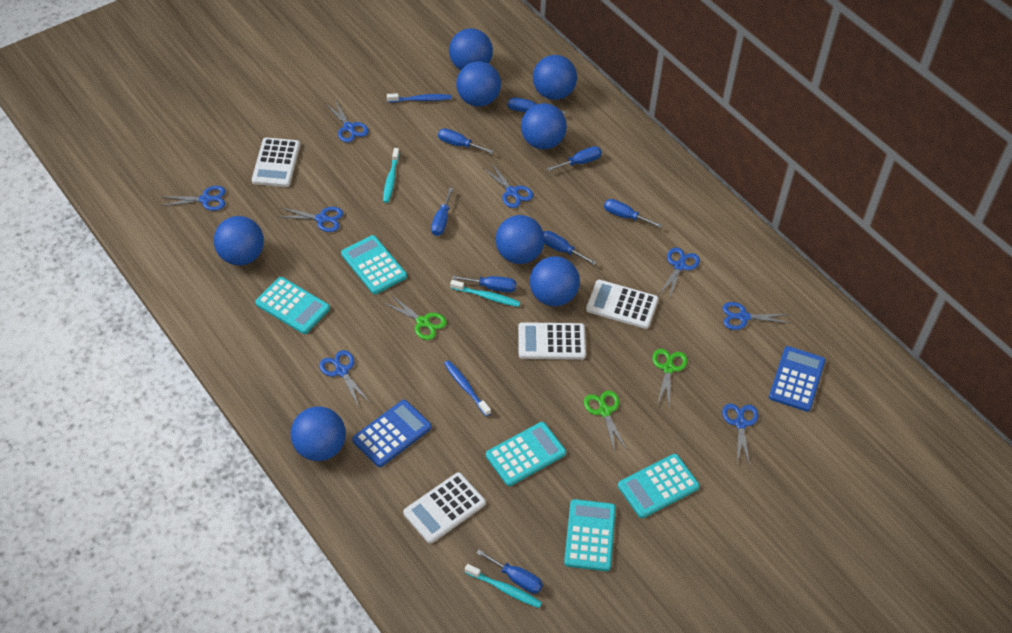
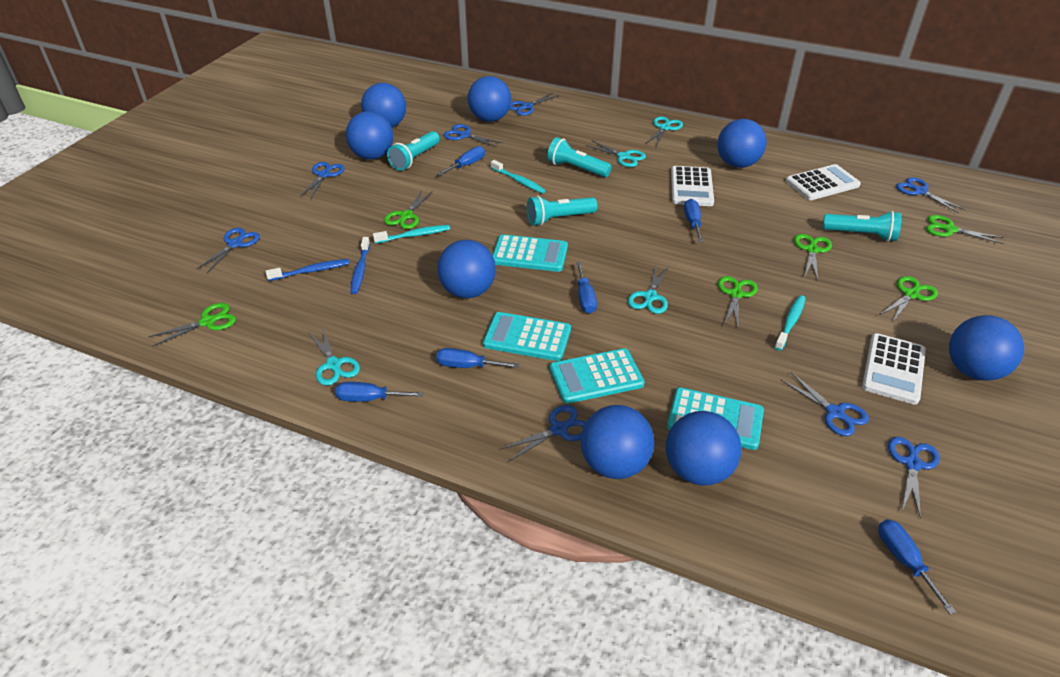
blue calculator: 2 -> 0
blue screwdriver: 8 -> 6
green scissors: 3 -> 6
turquoise calculator: 5 -> 4
turquoise flashlight: 0 -> 4
turquoise scissors: 0 -> 4
white calculator: 4 -> 3

